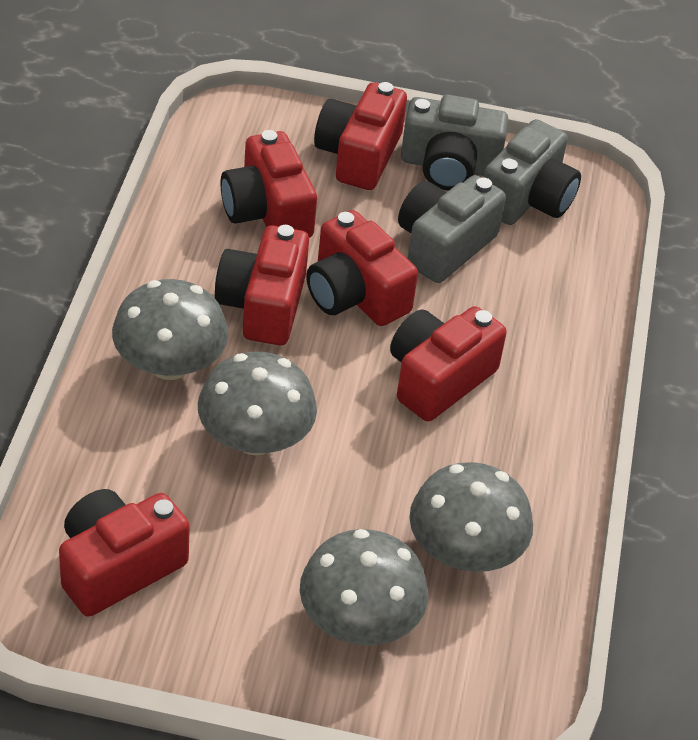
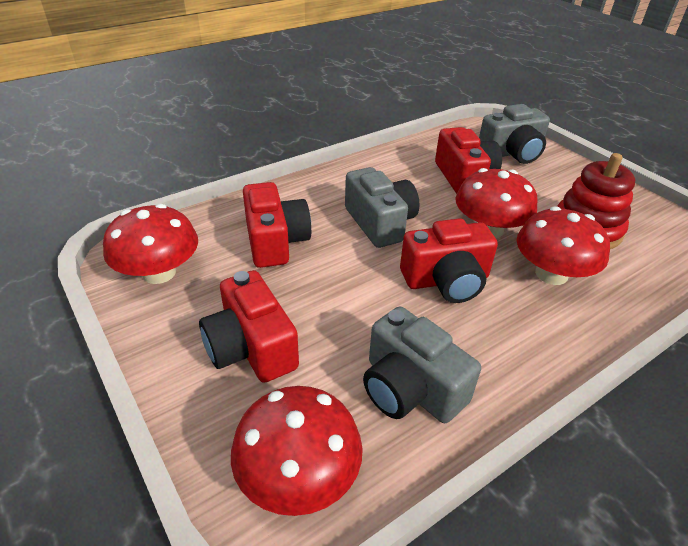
grey mushroom: 4 -> 0
red camera: 6 -> 4
red mushroom: 0 -> 4
red stacking toy: 0 -> 1

